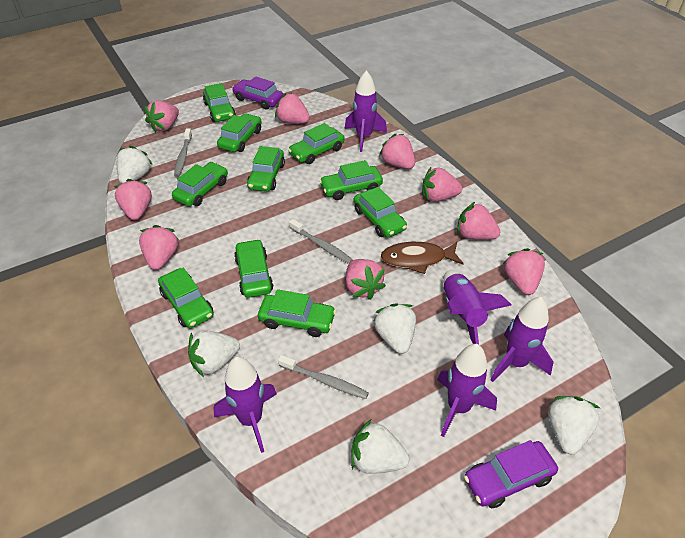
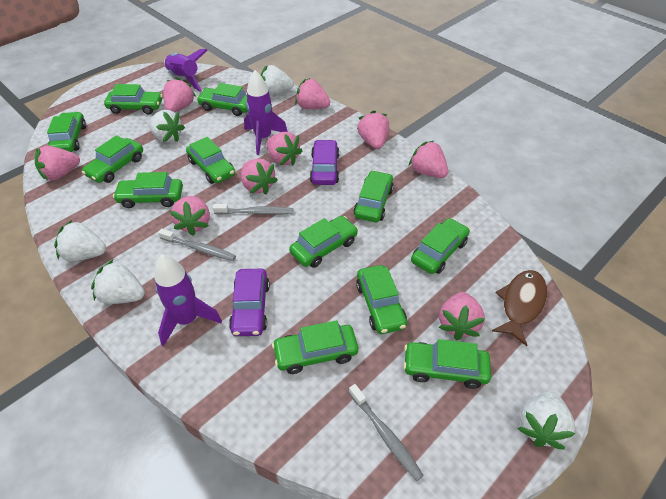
green car: 10 -> 12
purple rocket: 5 -> 3

